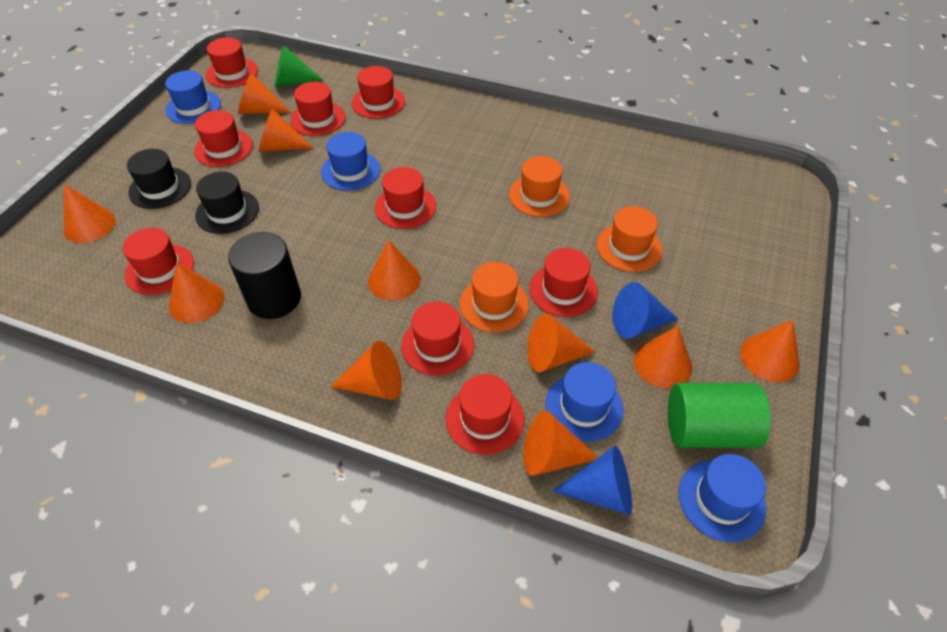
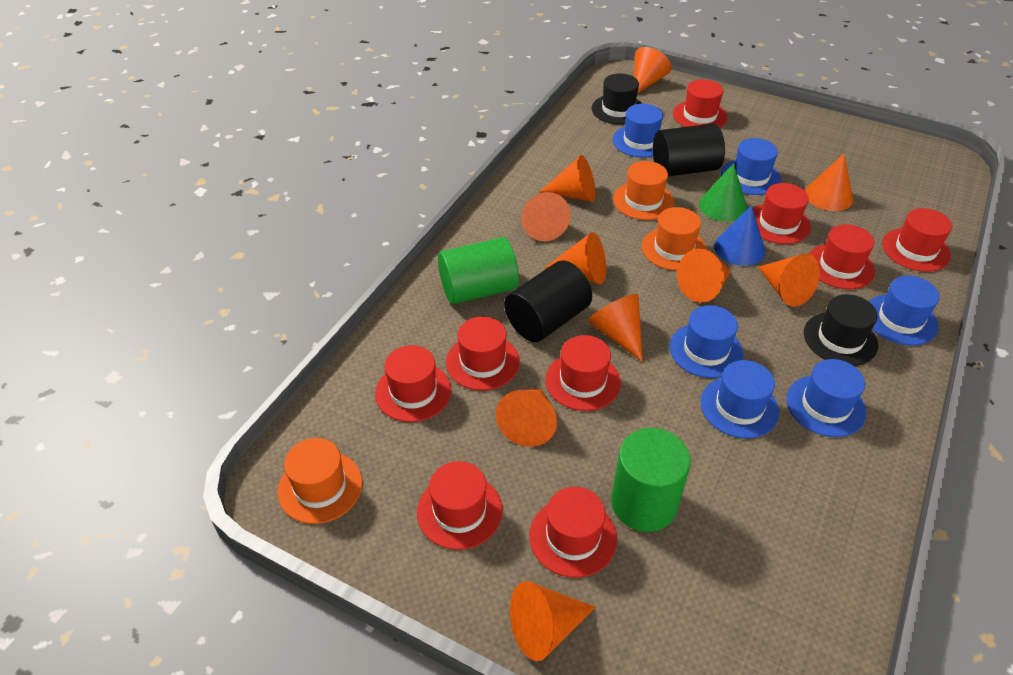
black cylinder: 1 -> 2
blue cone: 2 -> 1
blue hat: 4 -> 6
green cylinder: 1 -> 2

